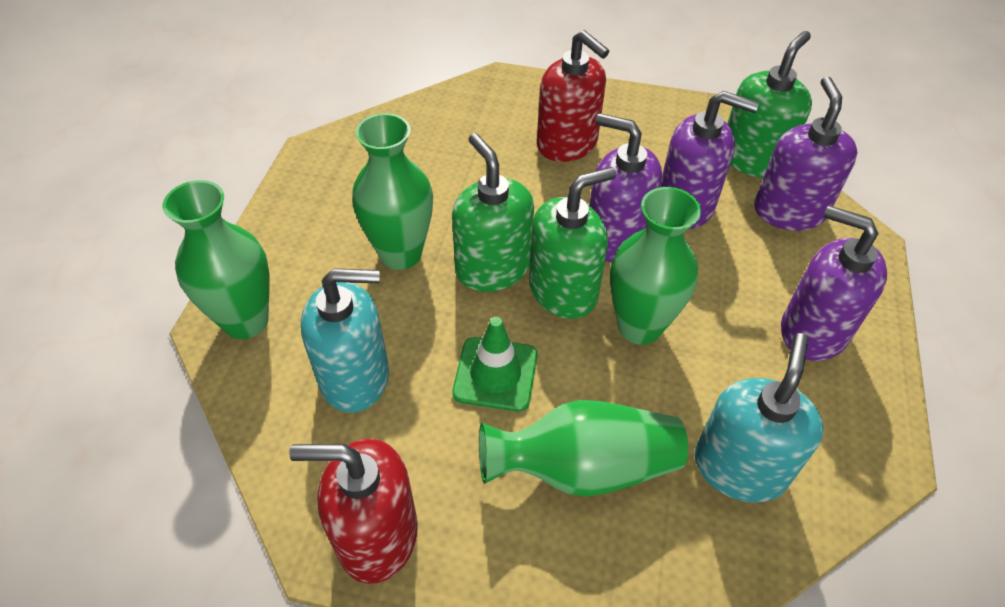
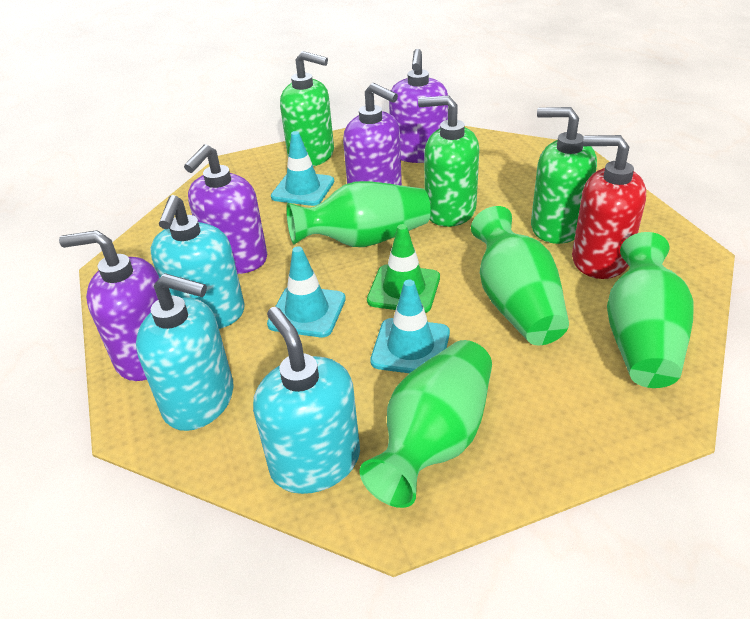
red soap dispenser: 2 -> 1
turquoise soap dispenser: 2 -> 3
turquoise traffic cone: 0 -> 3

